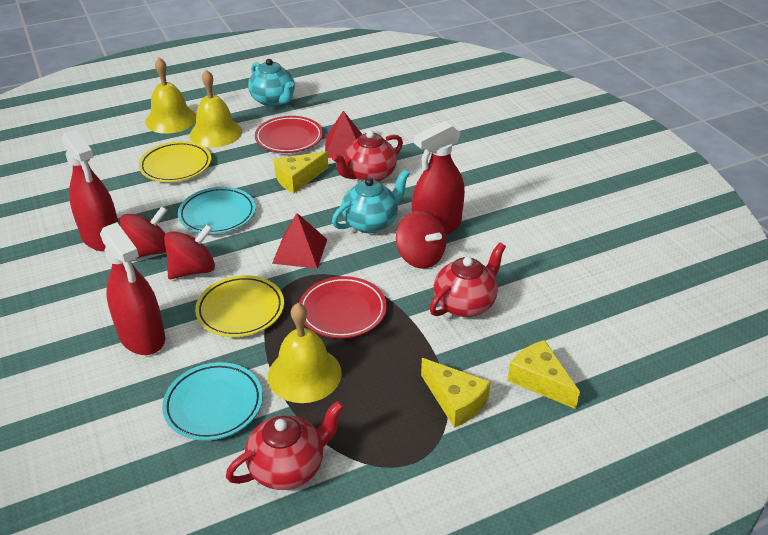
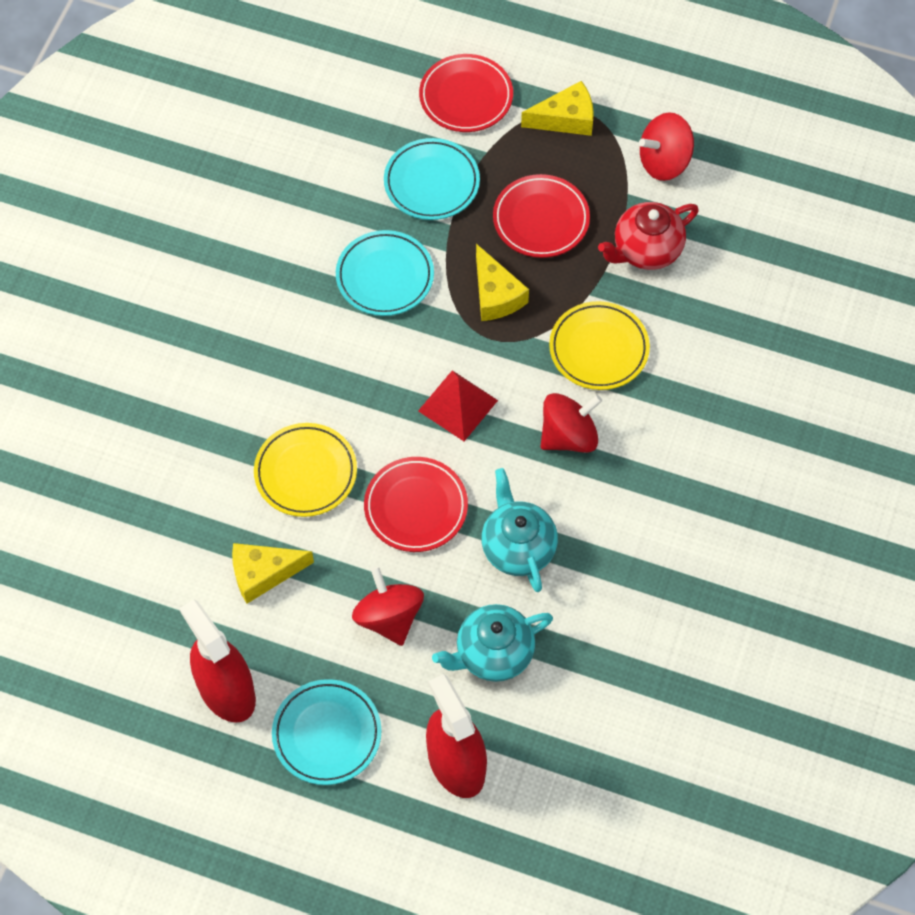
red plate: 2 -> 3
red pyramid: 2 -> 1
red spray bottle: 3 -> 2
red teapot: 3 -> 1
turquoise plate: 2 -> 3
yellow bell: 3 -> 0

